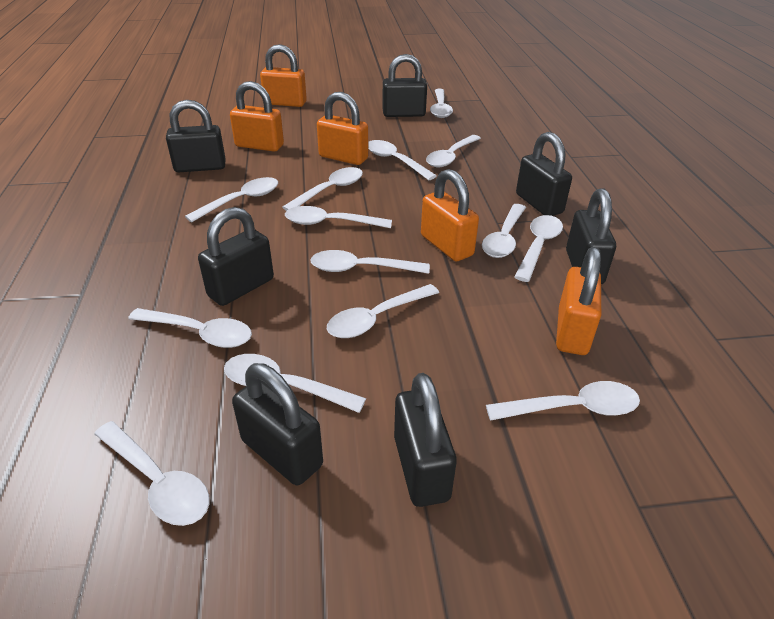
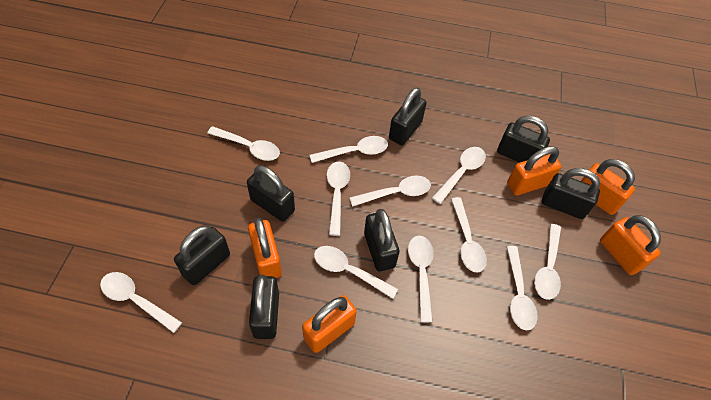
white spoon: 14 -> 11

